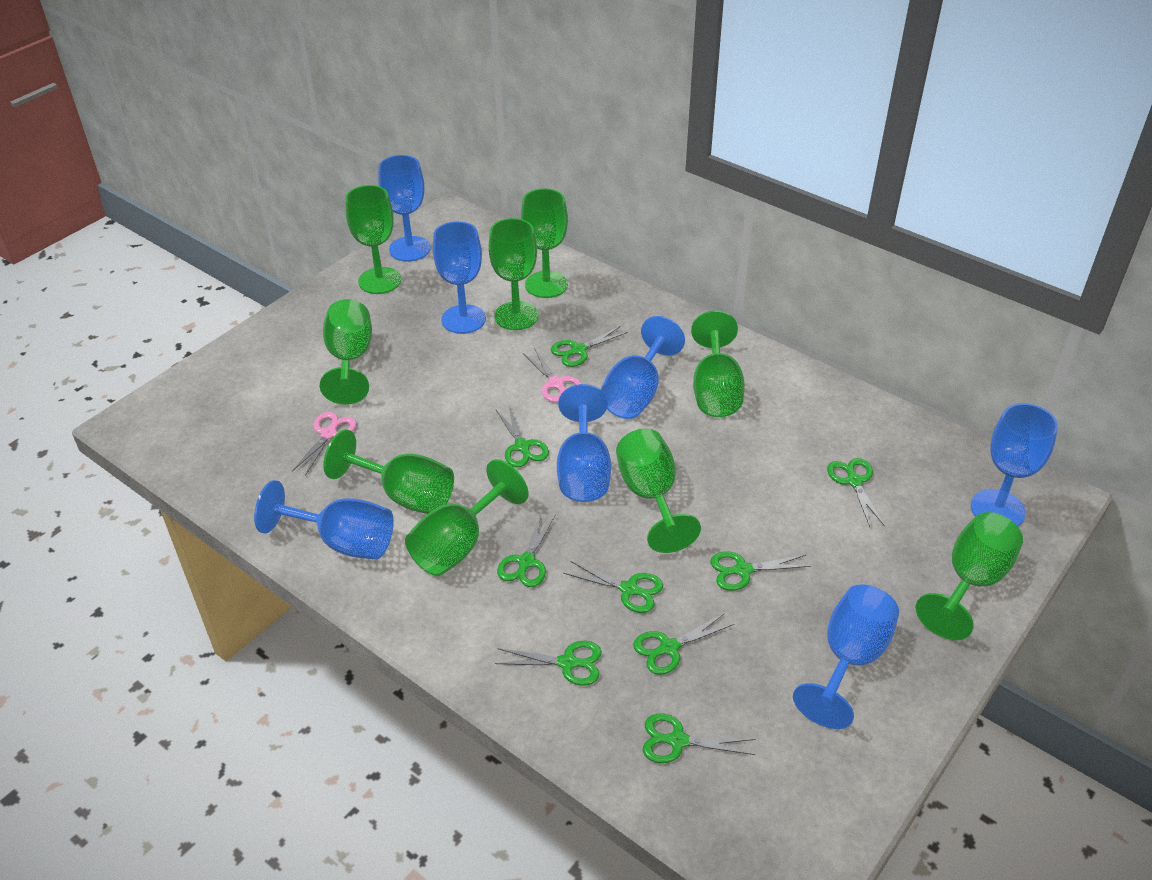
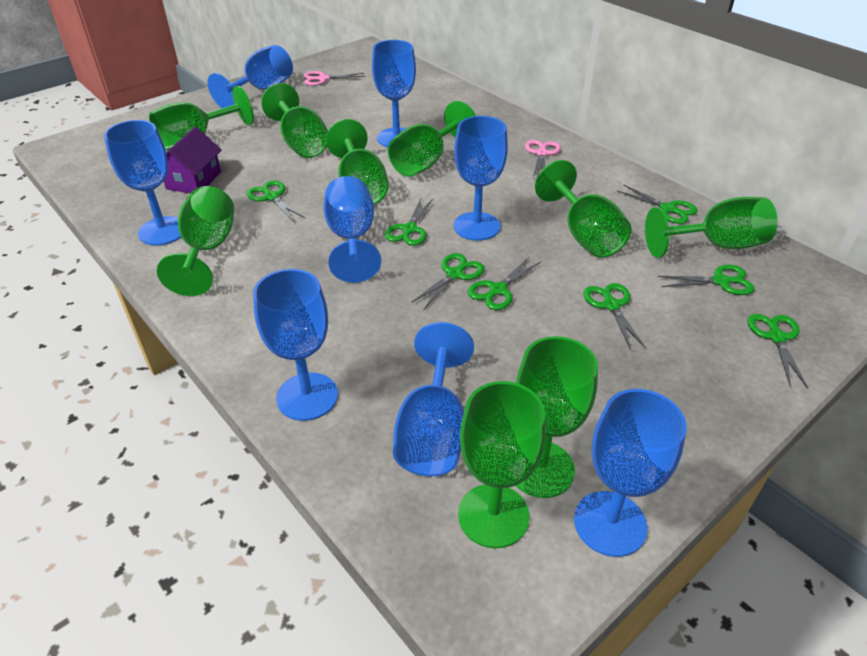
blue goblet: 7 -> 8
green scissors: 9 -> 8
purple house: 0 -> 1

